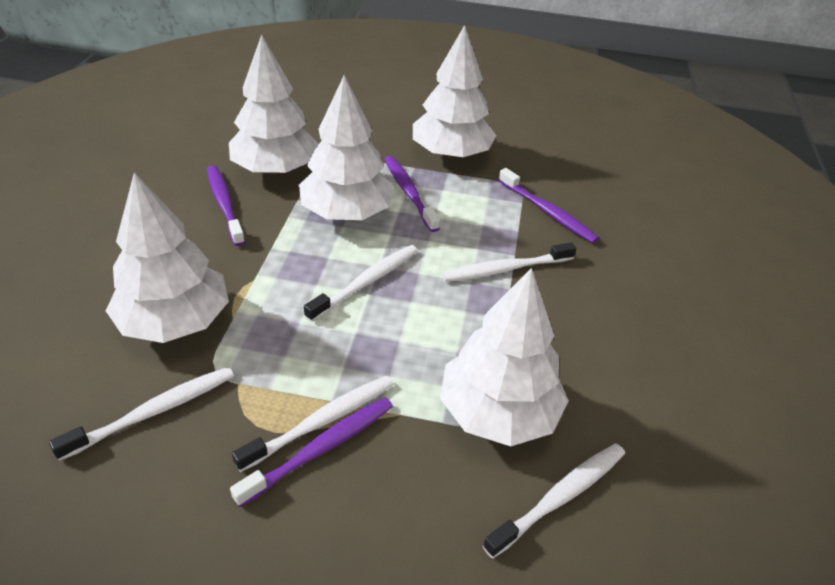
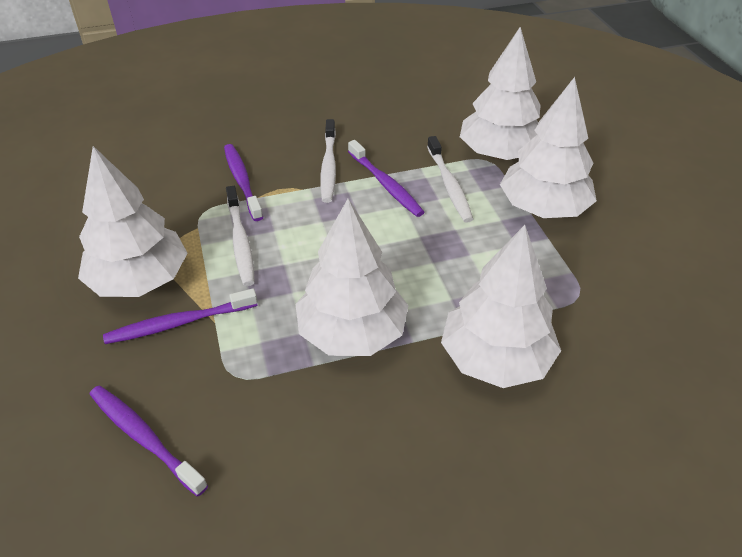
white toothbrush: 5 -> 3

